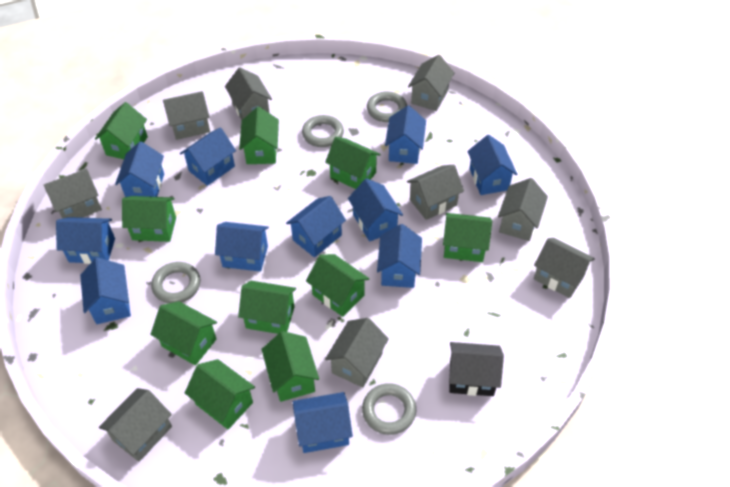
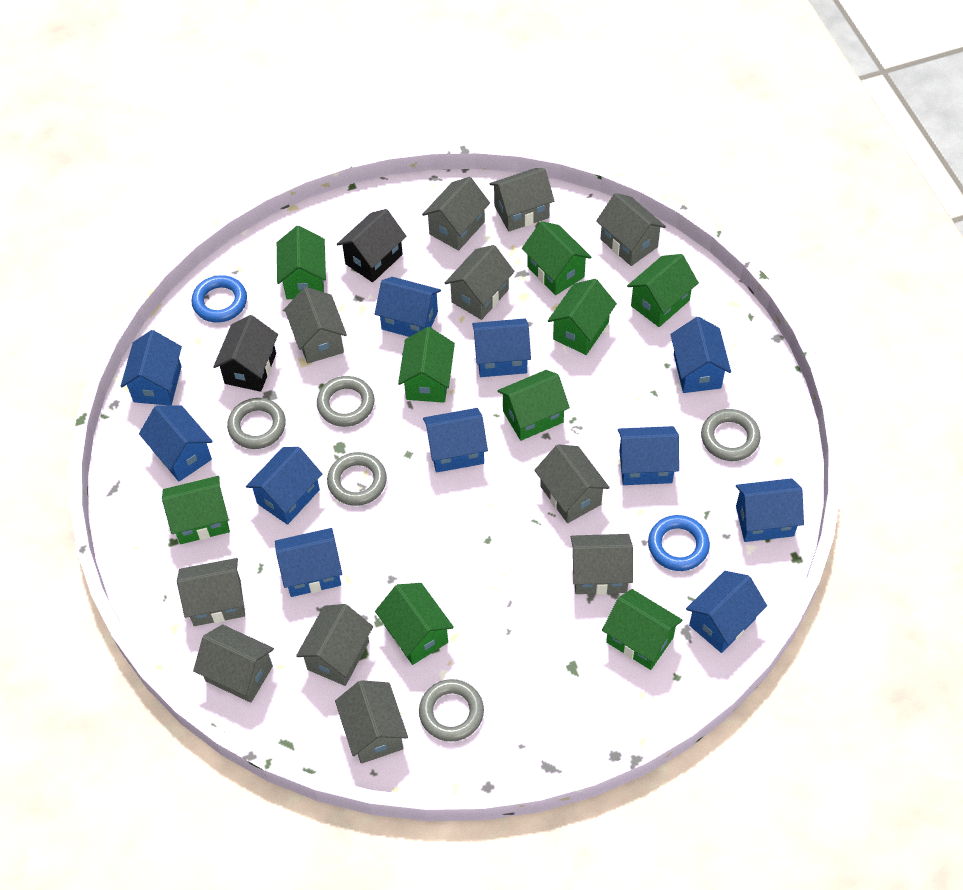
black house: 1 -> 2
blue ring: 0 -> 2
green house: 10 -> 9
grey house: 9 -> 11
grey ring: 4 -> 5

